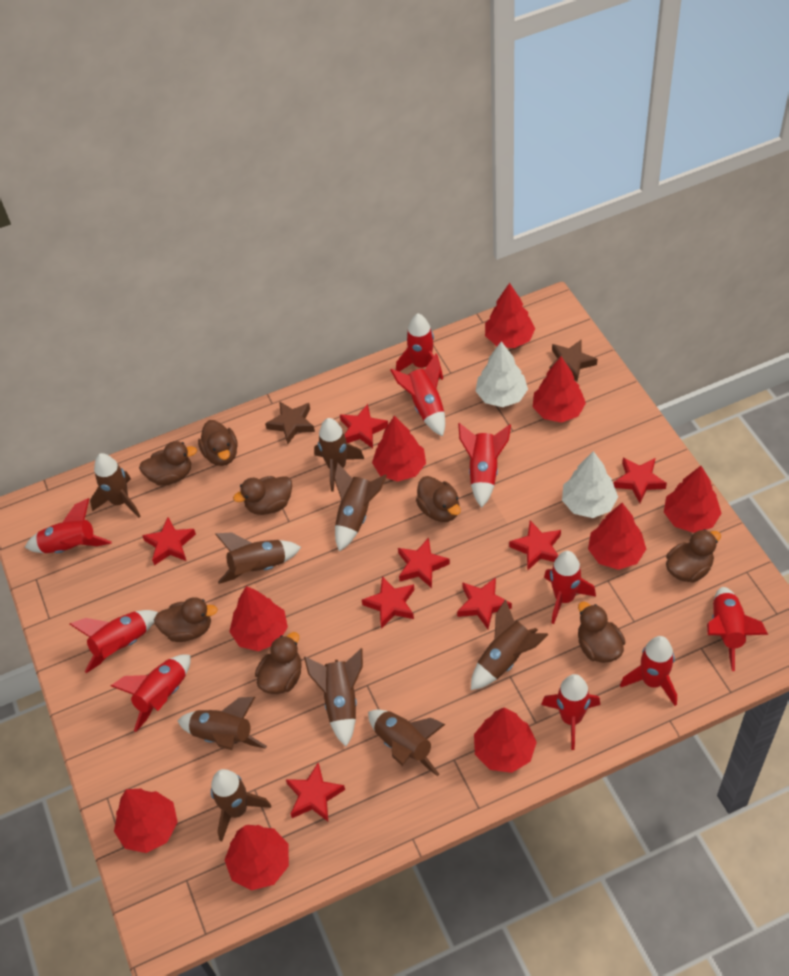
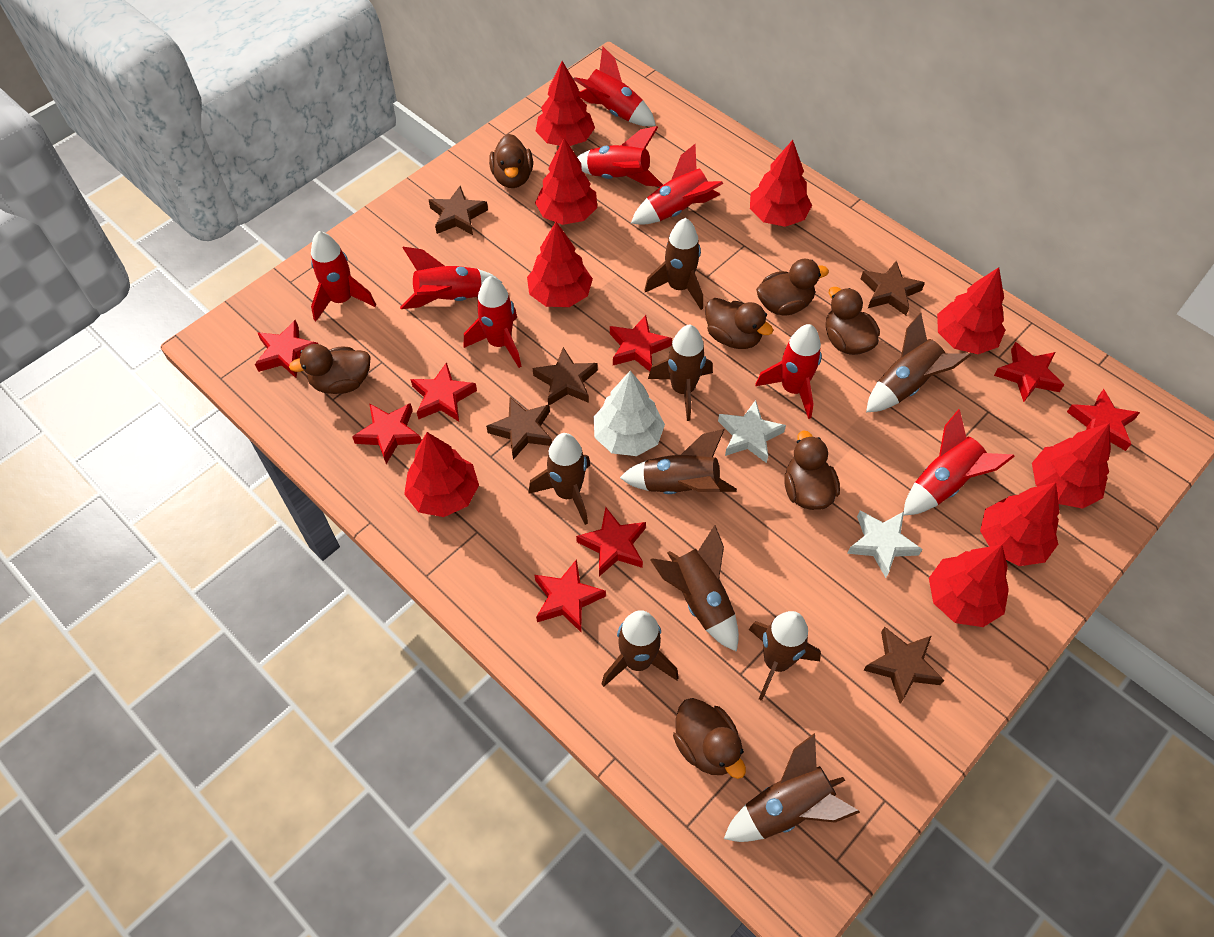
brown duck: 8 -> 7
brown star: 2 -> 5
red rocket: 10 -> 8
white star: 0 -> 2
white tree: 2 -> 1

